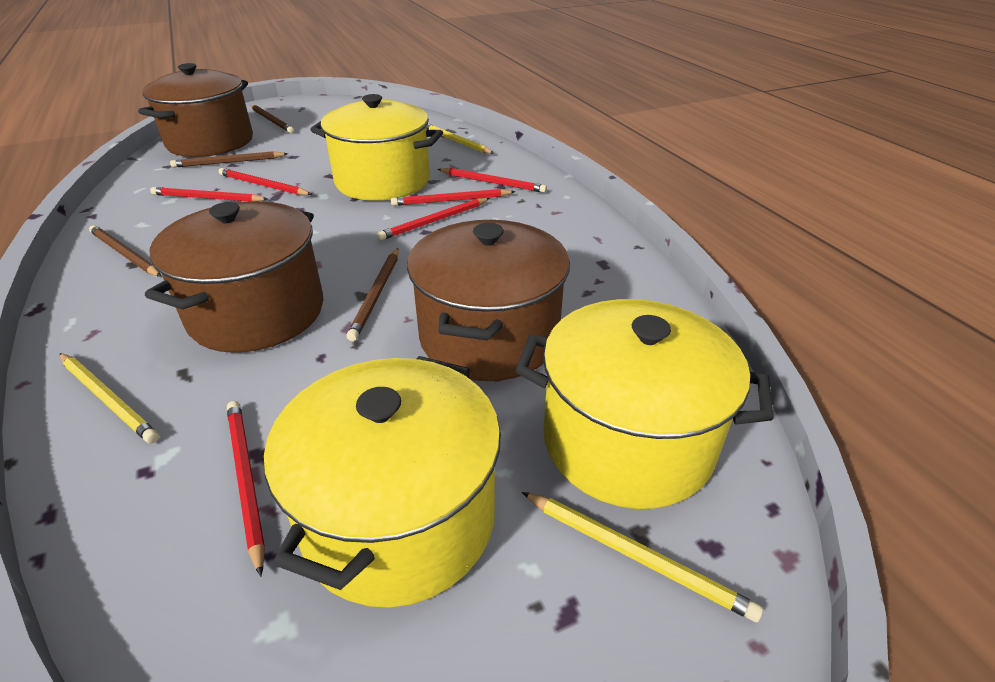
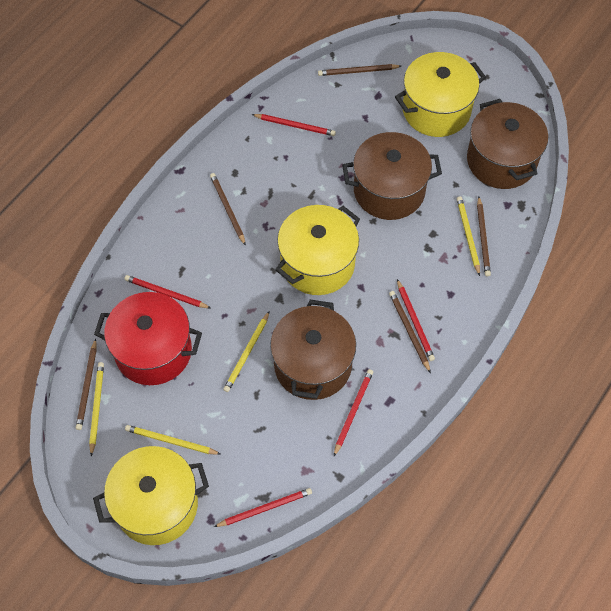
brown pencil: 4 -> 5
red pencil: 6 -> 5
red pot: 0 -> 1
yellow pencil: 3 -> 4

